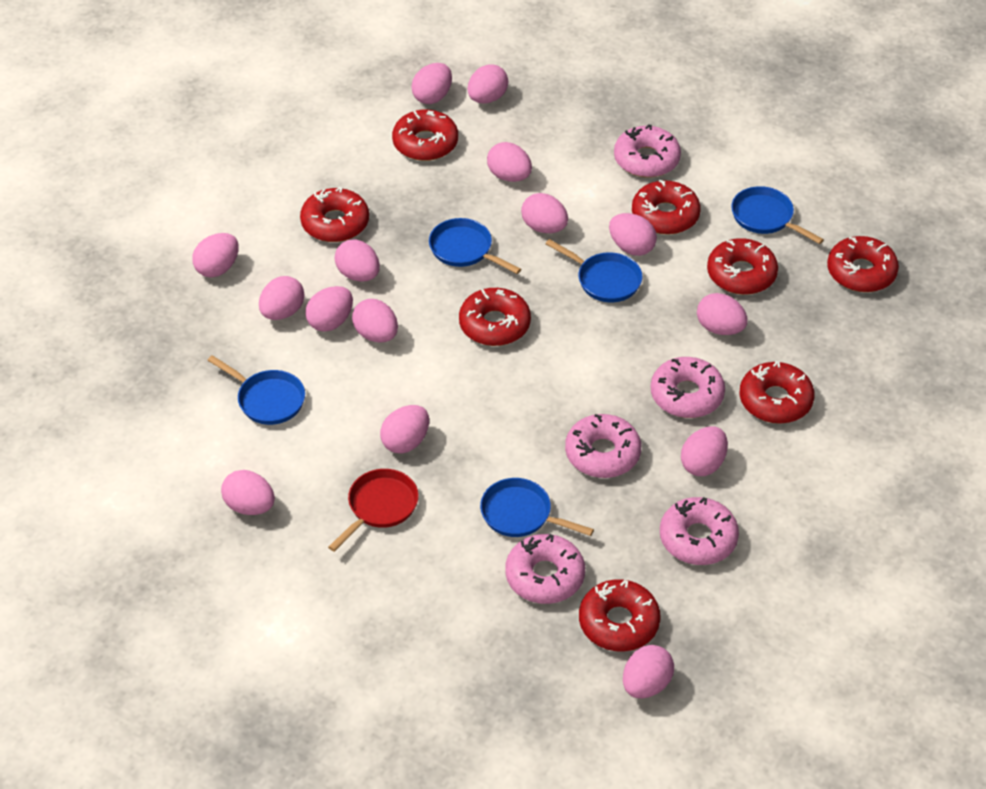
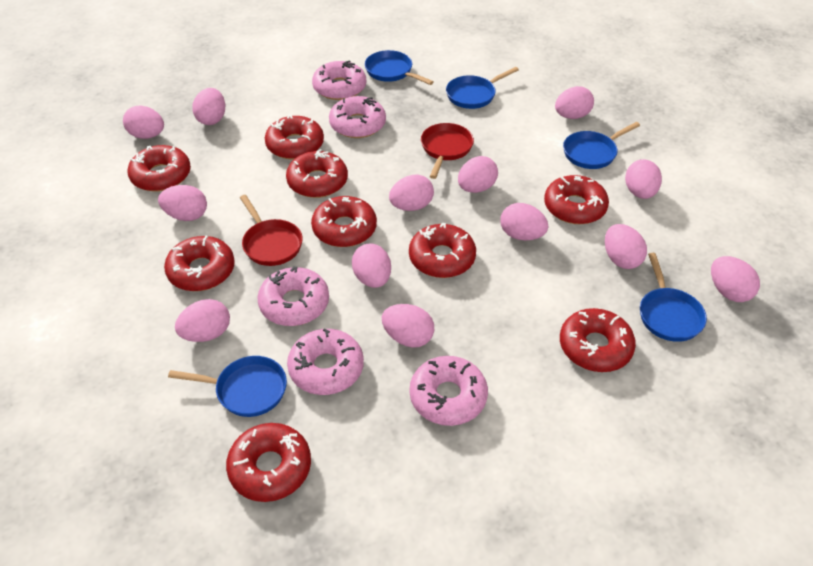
pink egg: 15 -> 13
red donut: 8 -> 9
red pan: 1 -> 2

